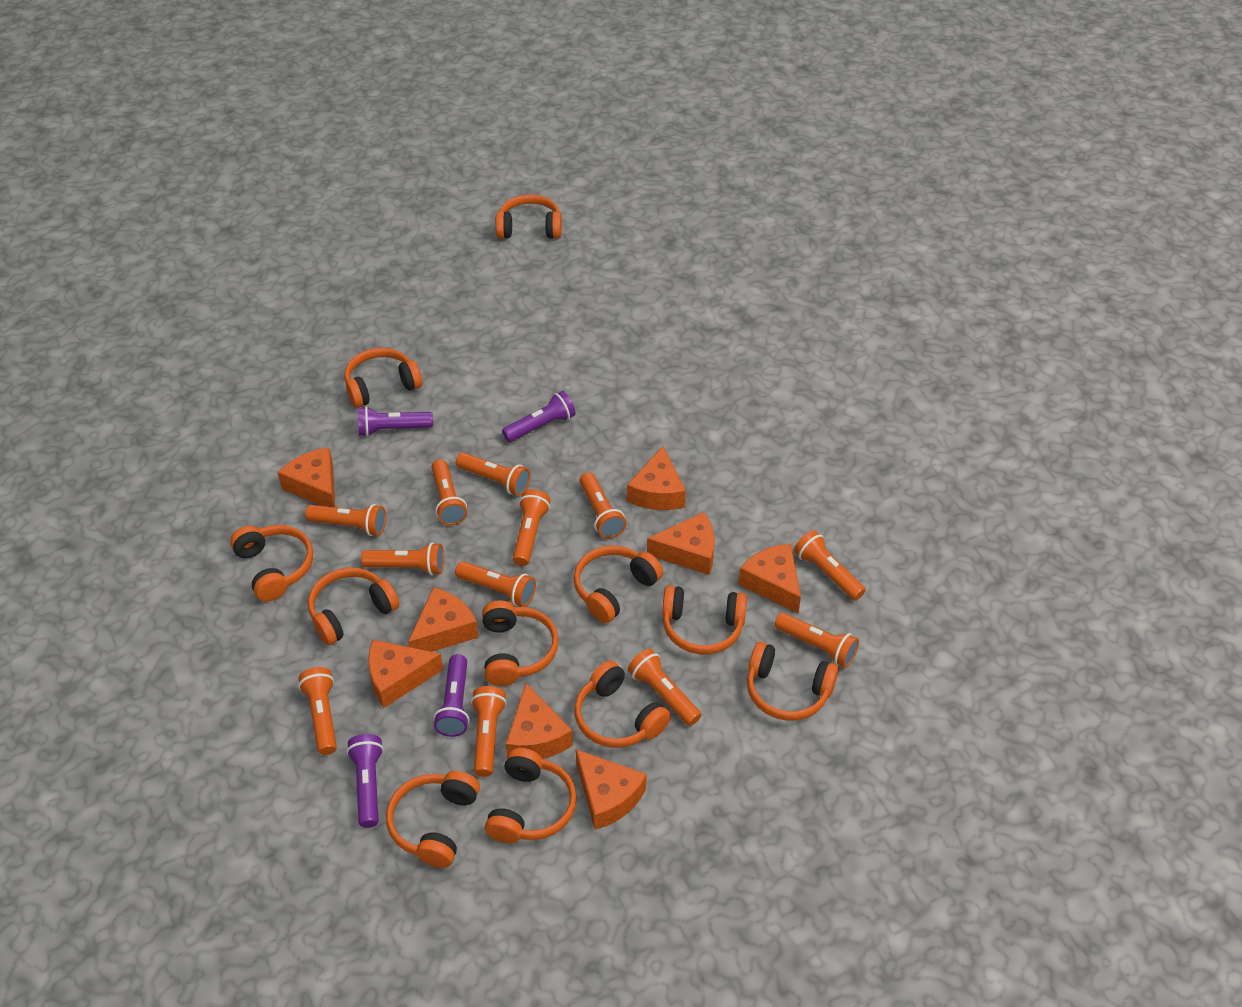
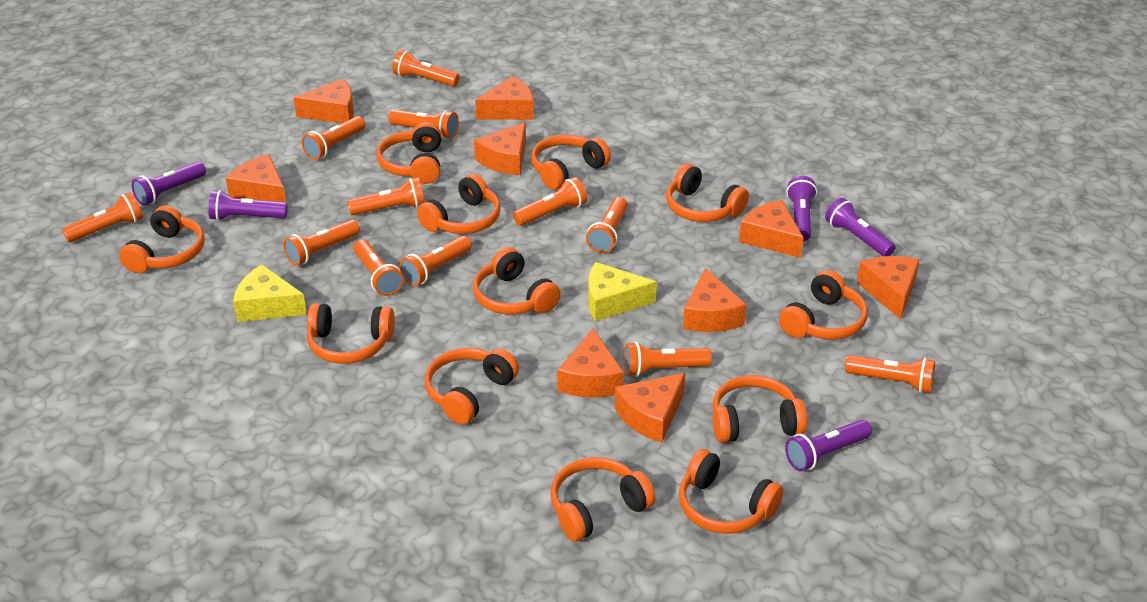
orange cheese: 8 -> 9
orange headphones: 11 -> 12
purple flashlight: 4 -> 5
yellow cheese: 0 -> 2

